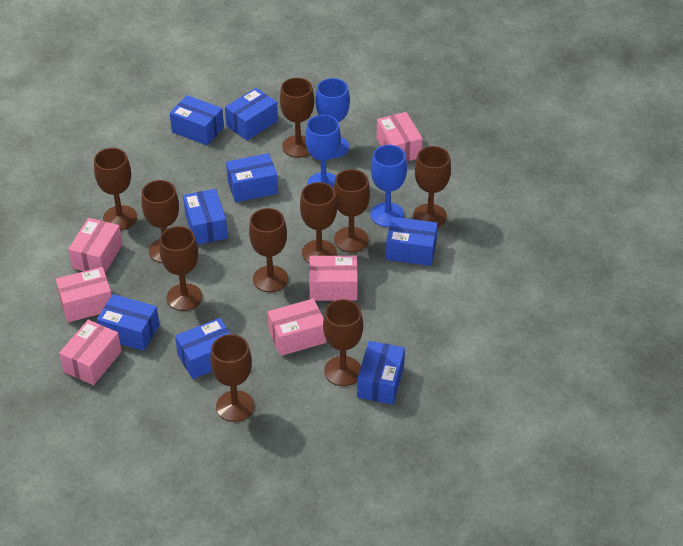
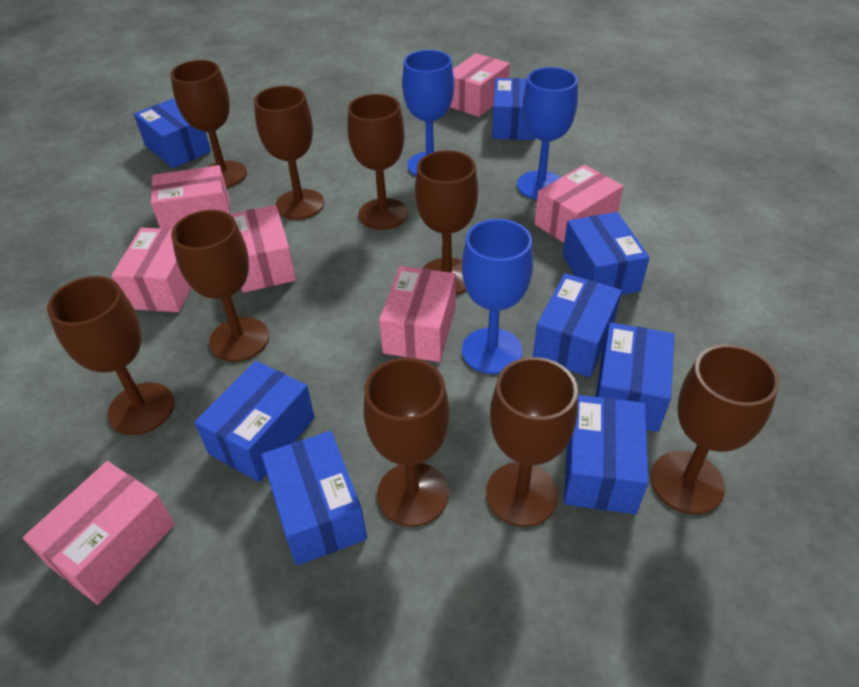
brown goblet: 10 -> 9
pink box: 6 -> 7

